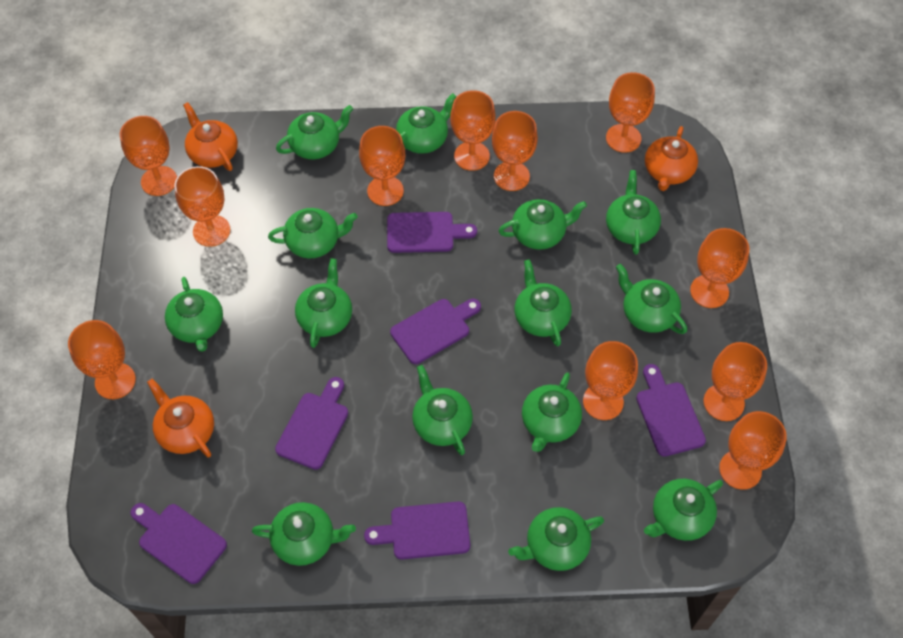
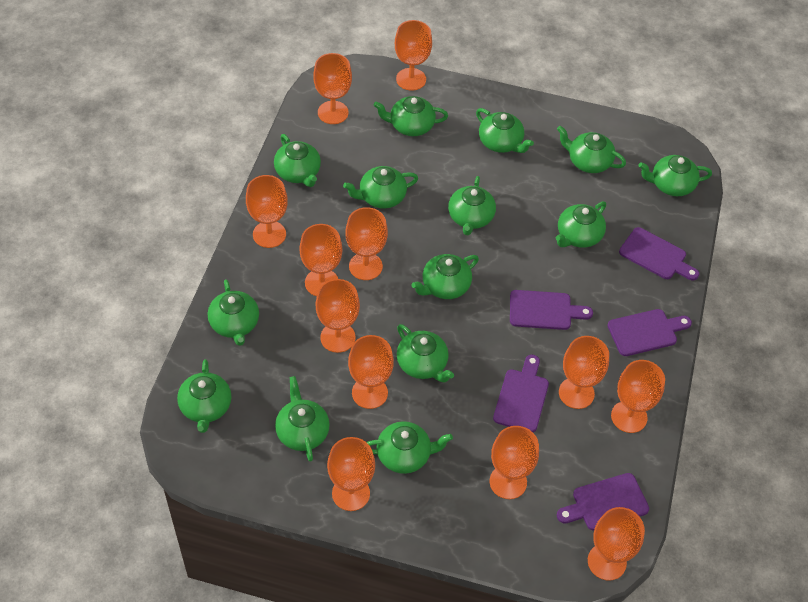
orange goblet: 11 -> 12
orange teapot: 3 -> 0
purple cutting board: 6 -> 5

